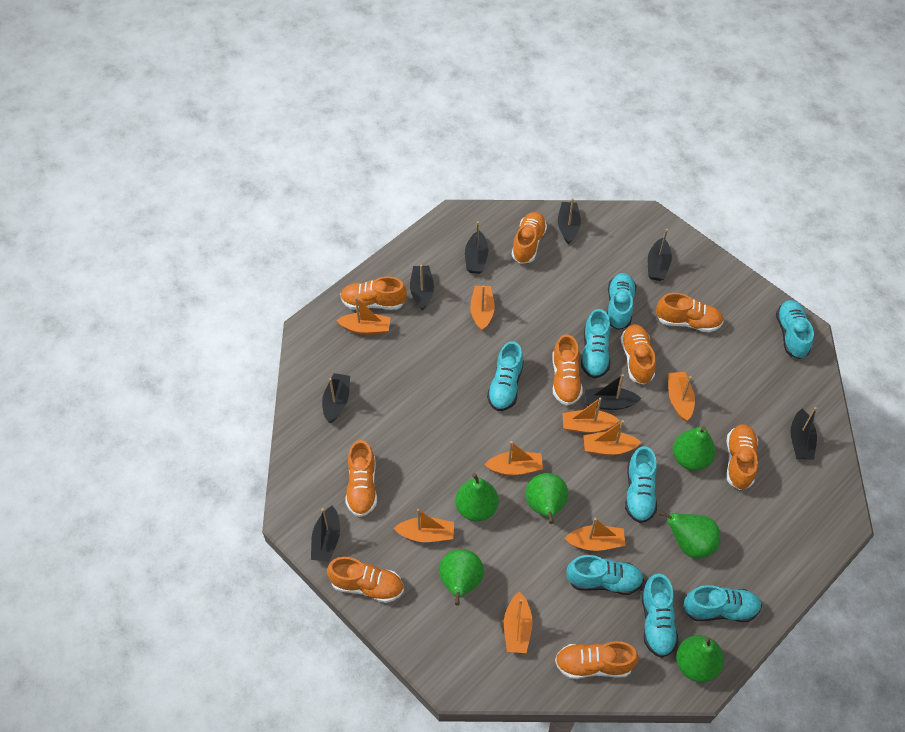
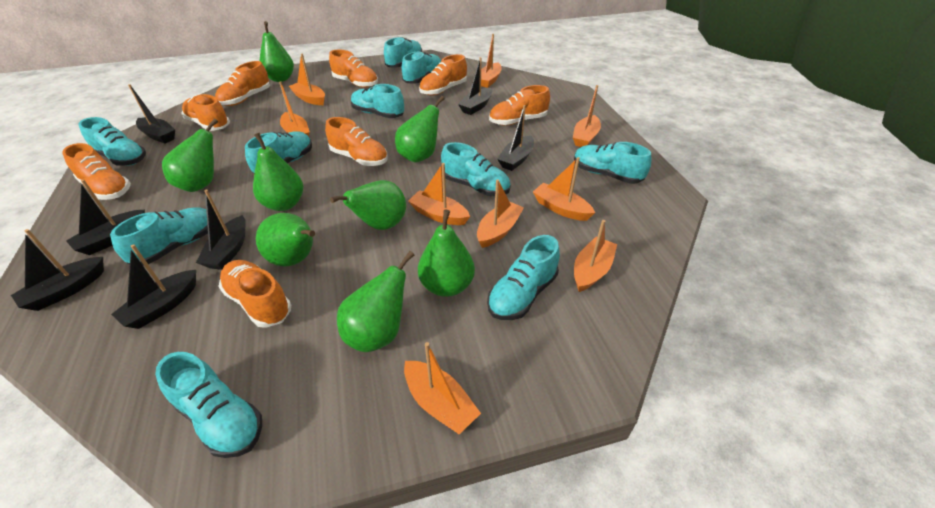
black boat: 8 -> 7
green pear: 6 -> 8
orange shoe: 9 -> 8
turquoise shoe: 8 -> 10

